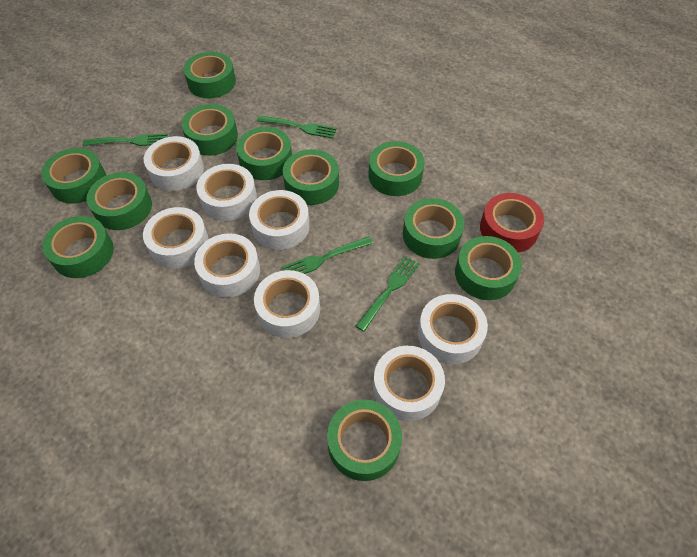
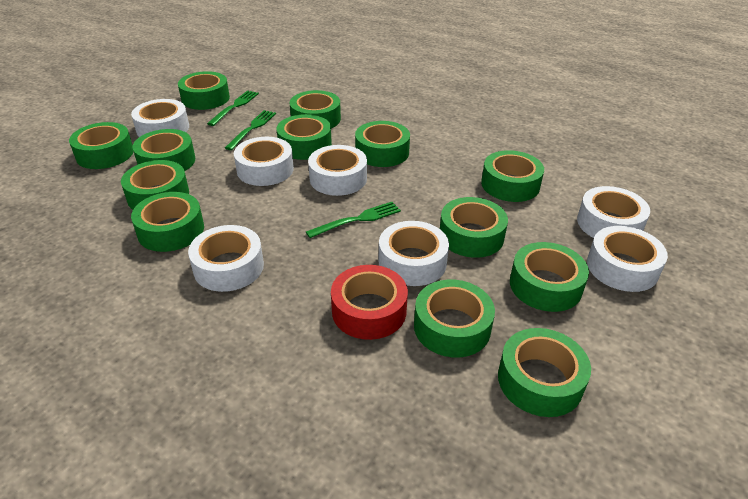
green fork: 4 -> 3
green tape: 11 -> 13
white tape: 8 -> 7

